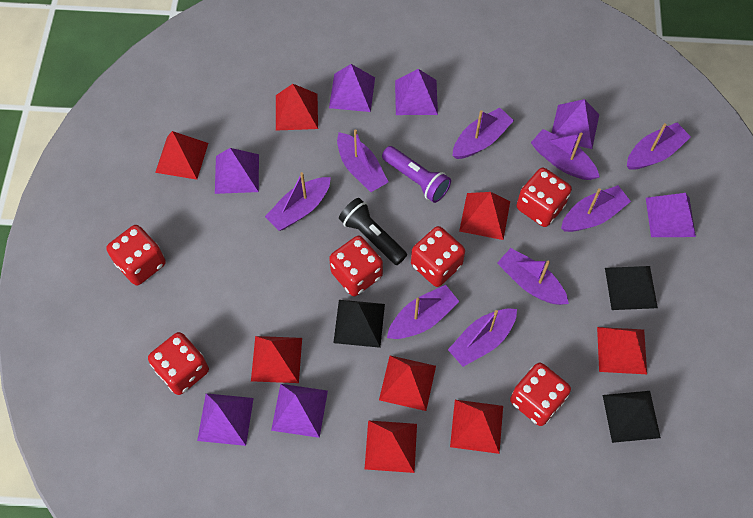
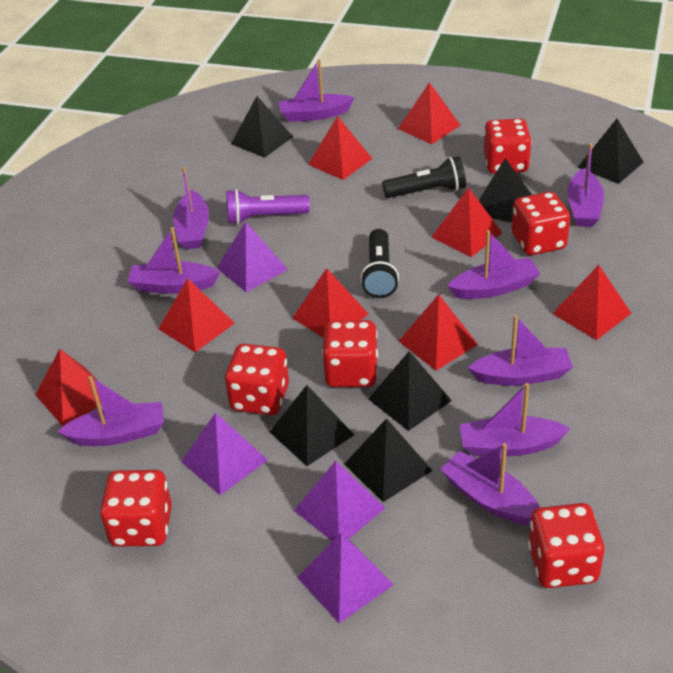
black flashlight: 1 -> 2
black pyramid: 3 -> 6
purple pyramid: 7 -> 4

